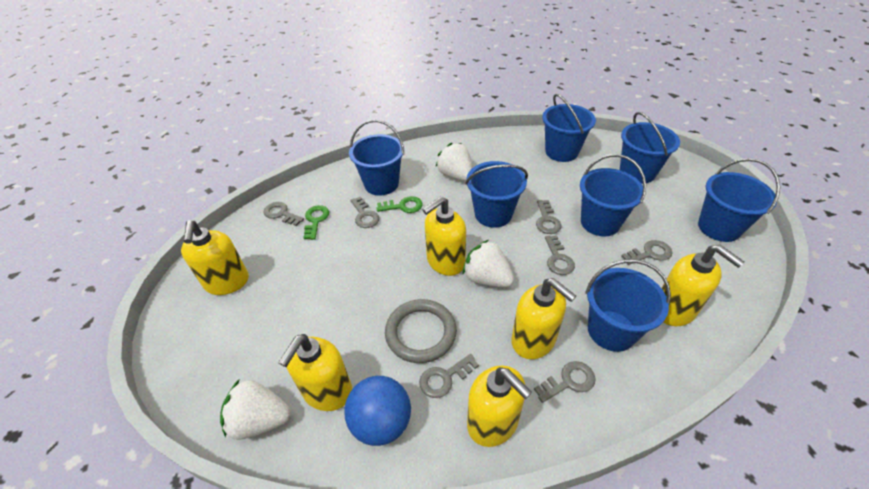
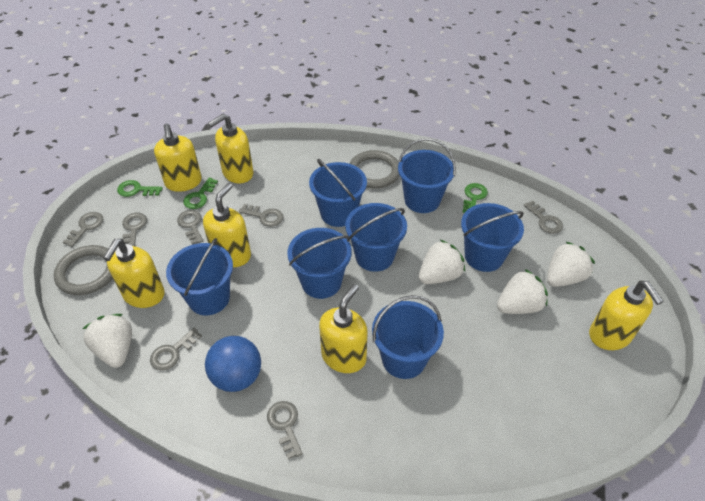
green key: 2 -> 3
grey ring: 1 -> 2
white strawberry: 3 -> 4

